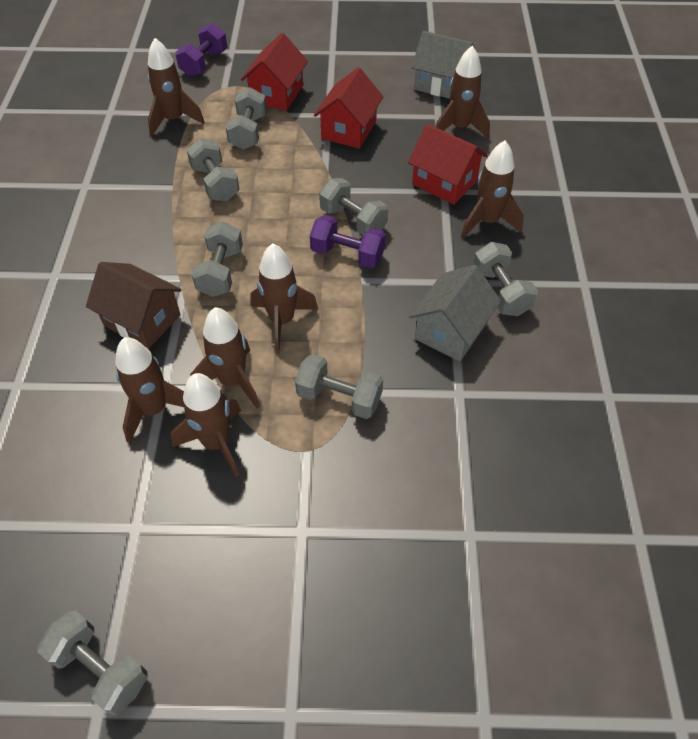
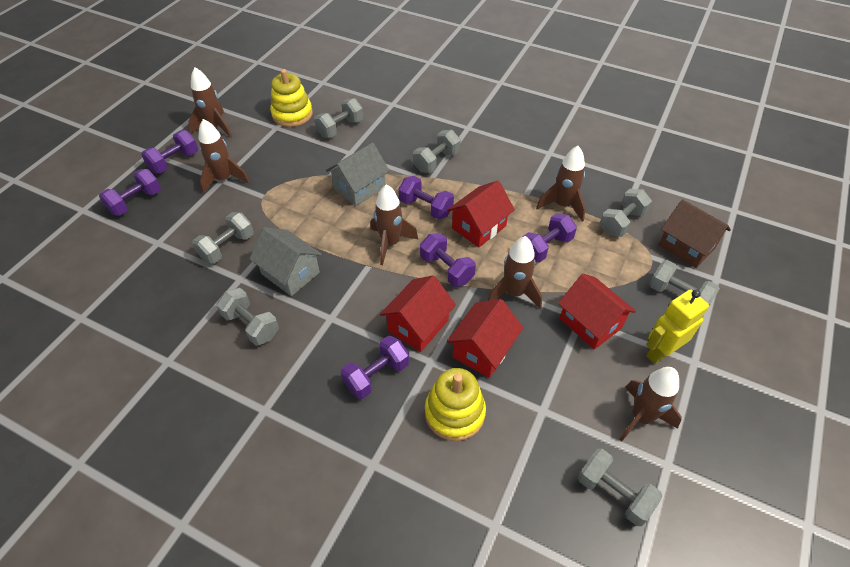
brown rocket: 7 -> 6
purple dumbbell: 2 -> 6
red house: 3 -> 4
yellow robot: 0 -> 1
yellow stacking toy: 0 -> 2

